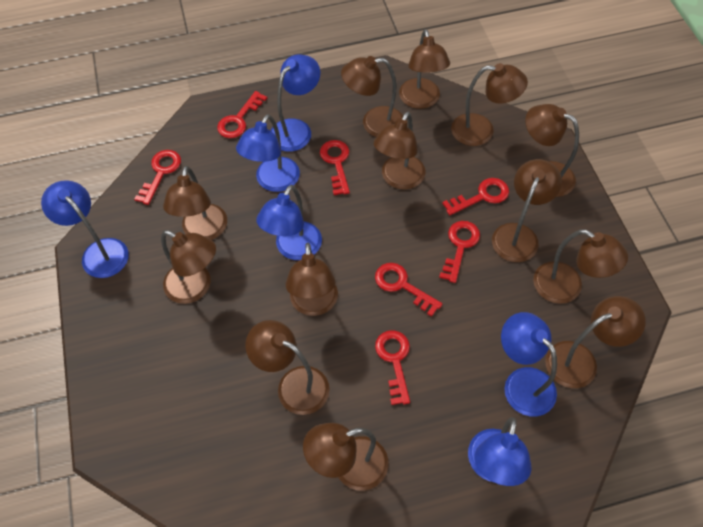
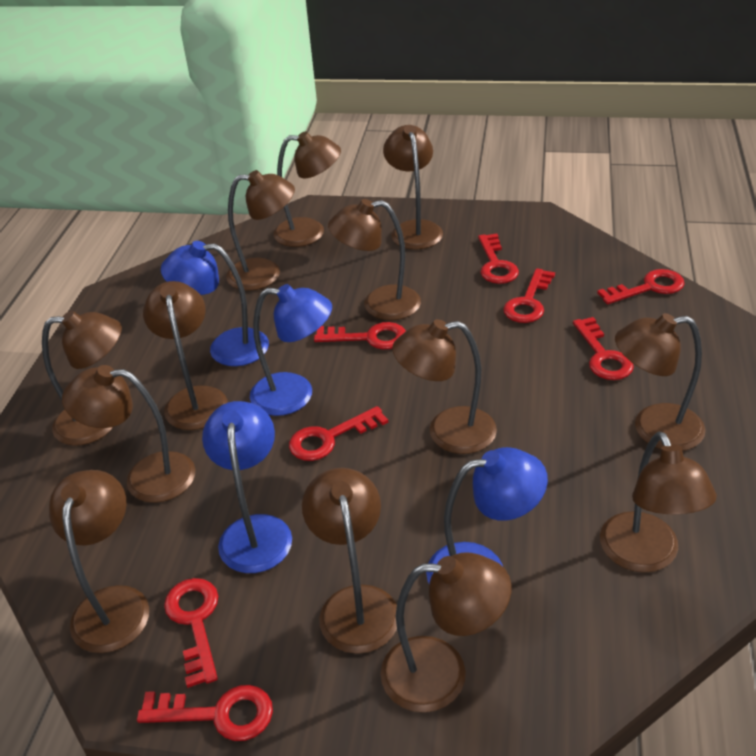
blue lamp: 6 -> 4
red key: 7 -> 8

